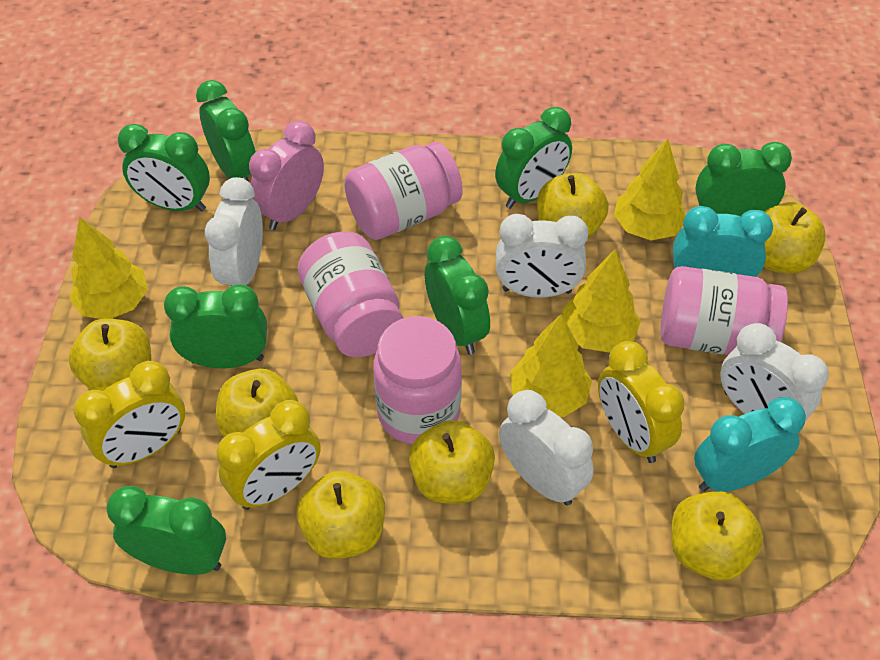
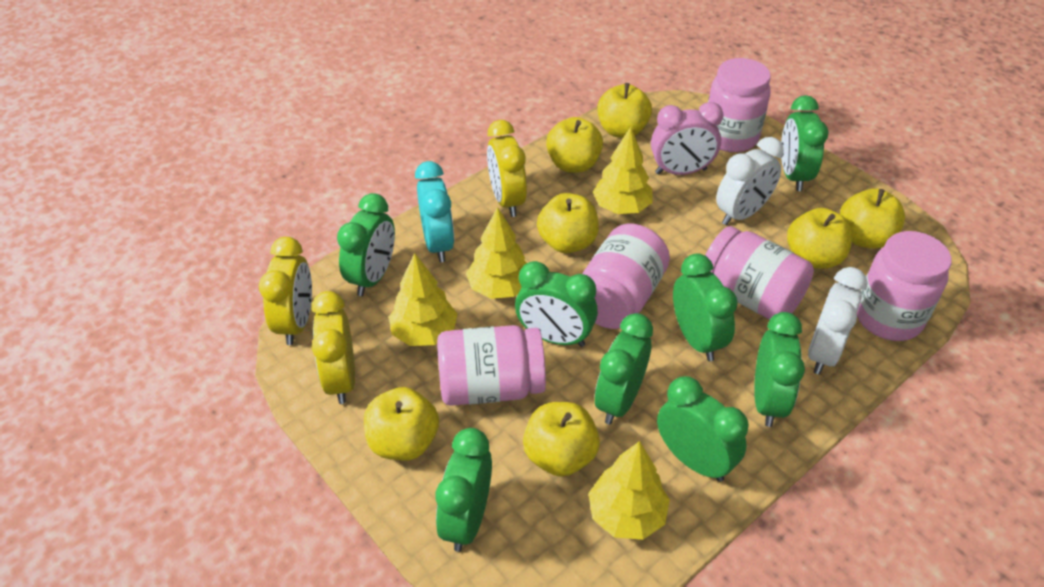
green clock: 7 -> 8
pink jar: 4 -> 5
turquoise clock: 2 -> 1
white clock: 4 -> 2

